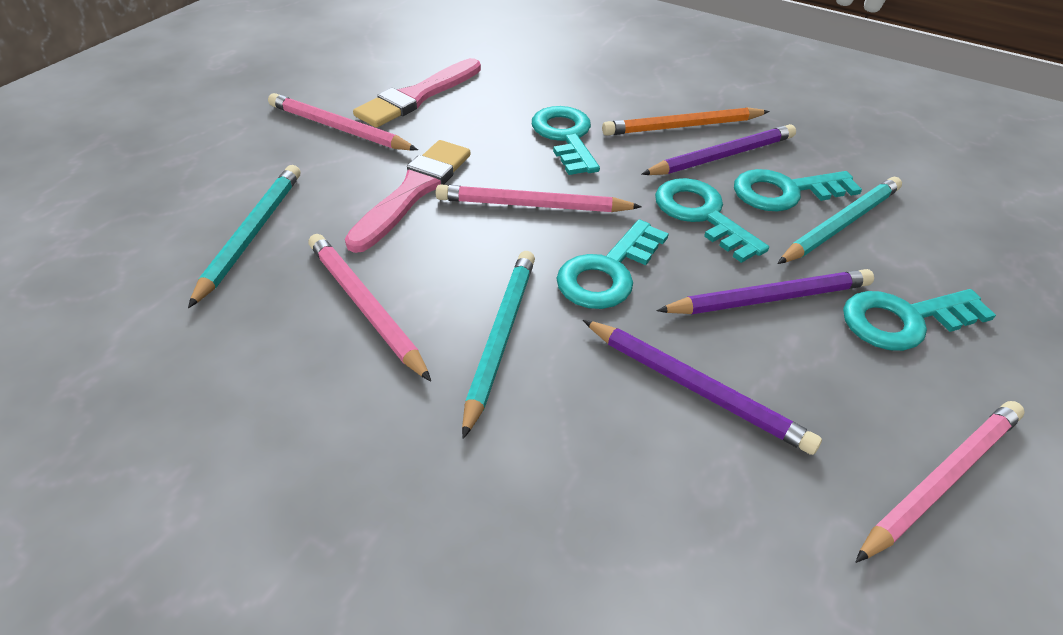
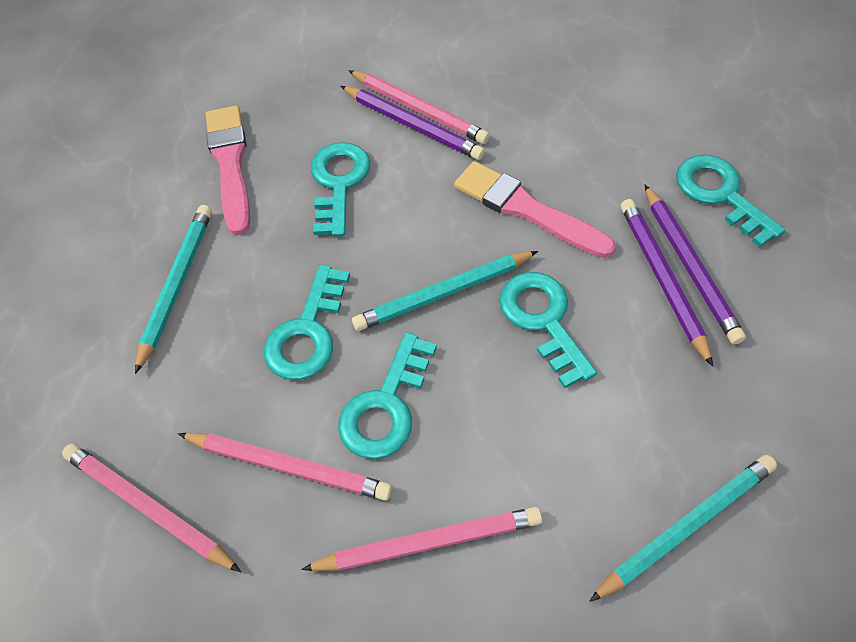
orange pencil: 1 -> 0

